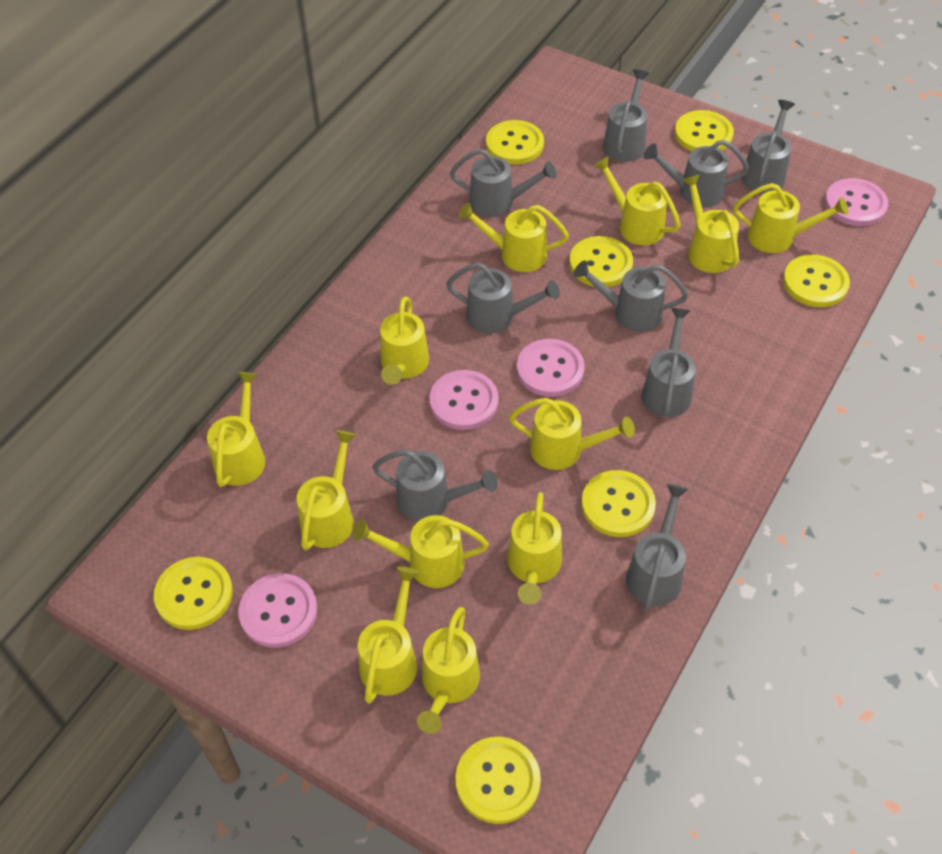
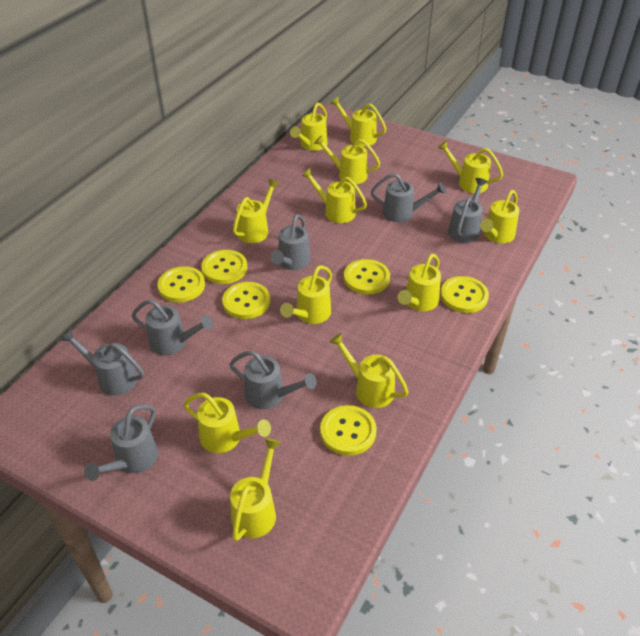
grey watering can: 9 -> 7
pink button: 4 -> 0
yellow button: 7 -> 6

